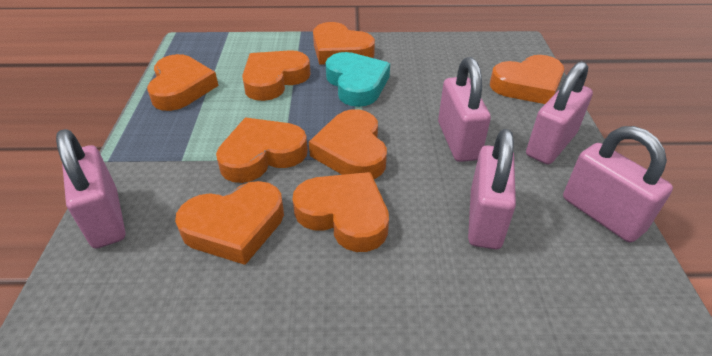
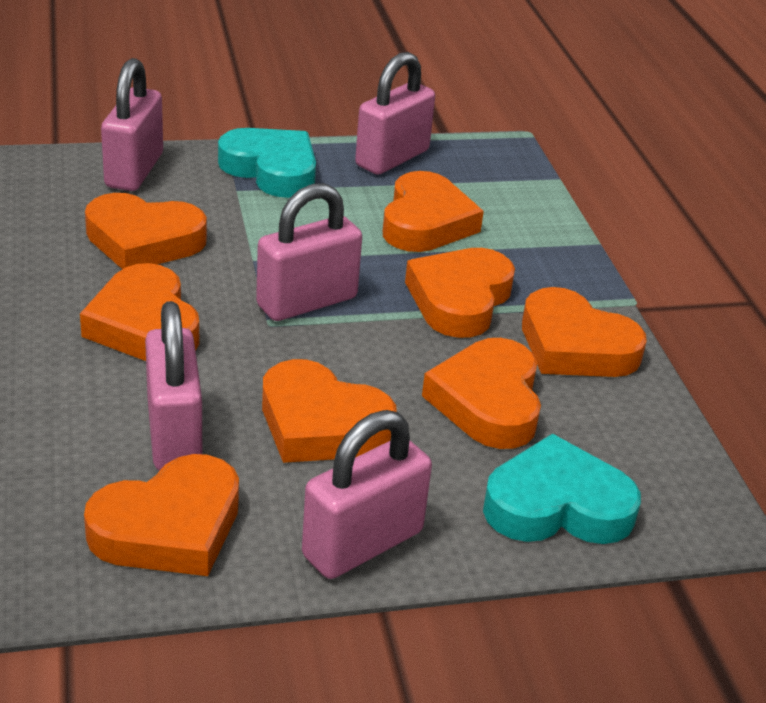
turquoise heart: 1 -> 2

